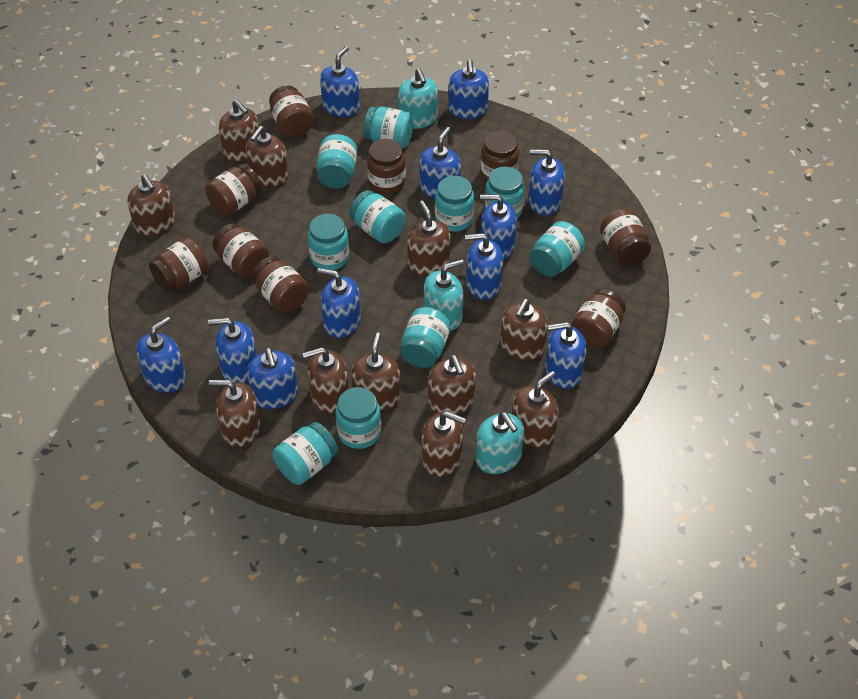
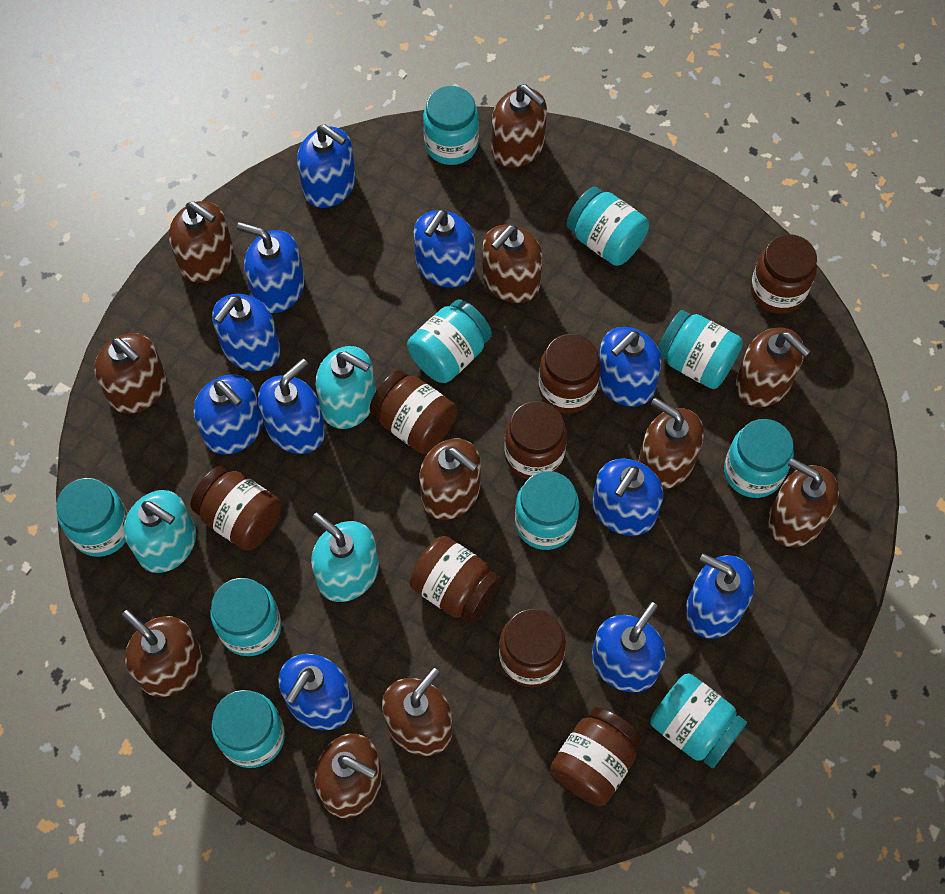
brown jar: 9 -> 8

